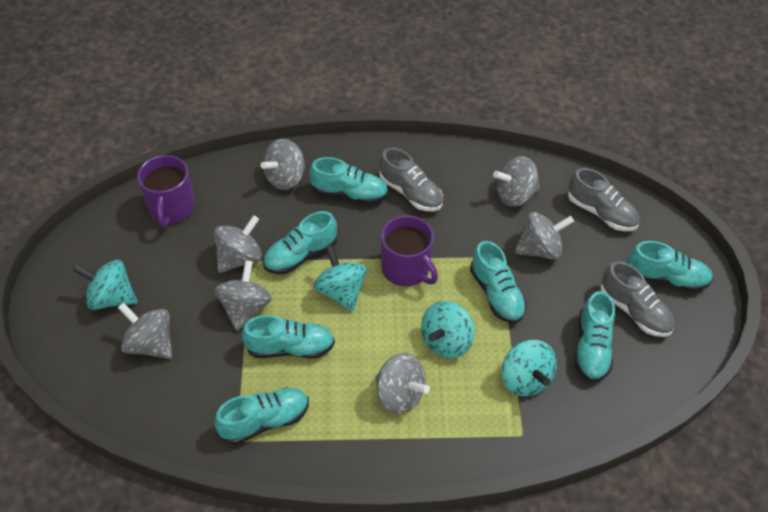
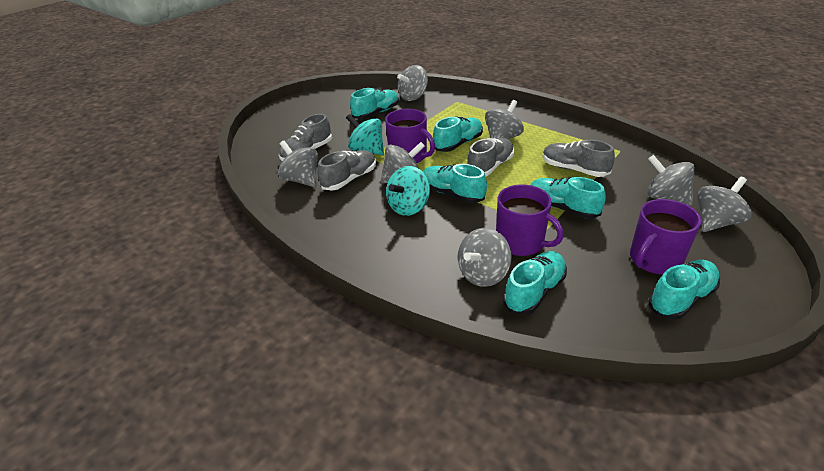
grey shoe: 3 -> 4
purple mug: 2 -> 3
turquoise shoe: 7 -> 6
turquoise spinning top: 4 -> 2

